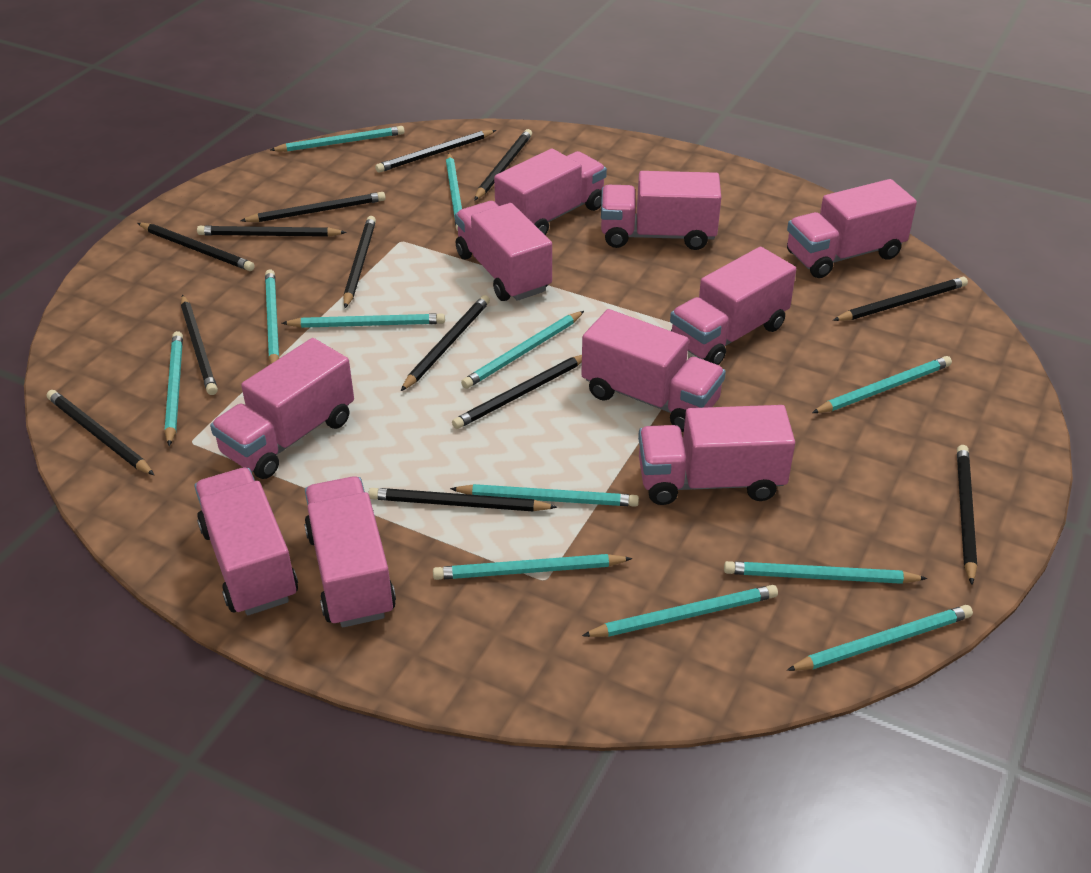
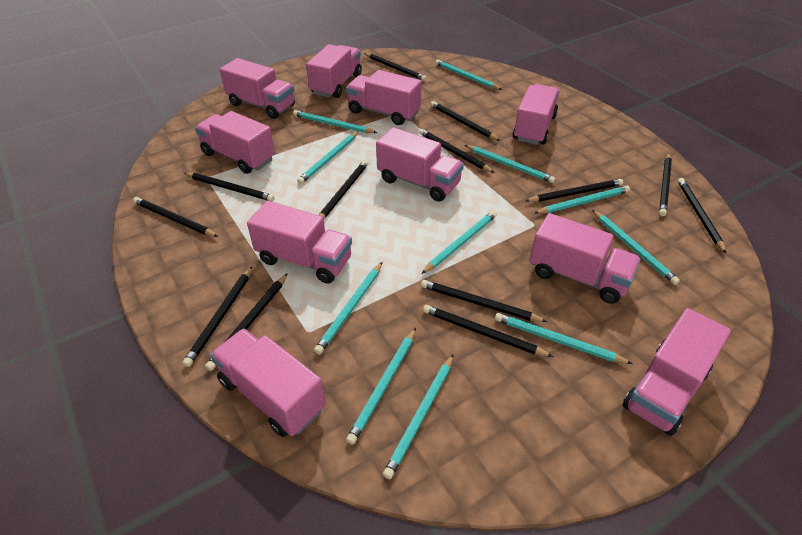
turquoise pencil: 12 -> 11

